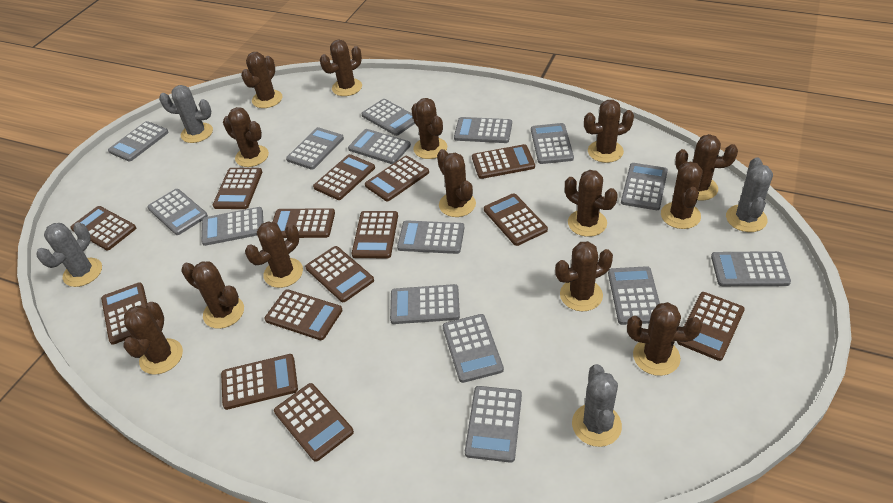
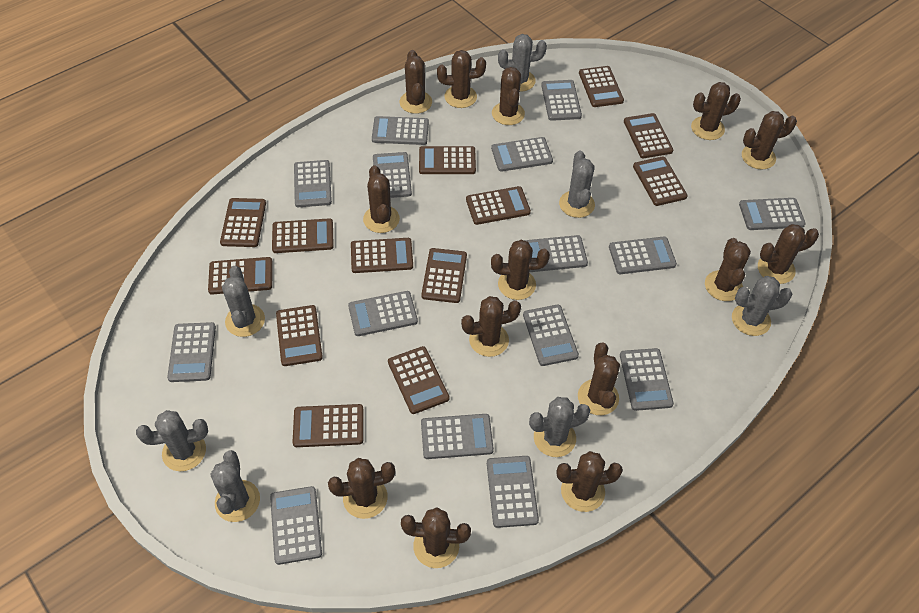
brown calculator: 14 -> 13
grey cactus: 4 -> 7

